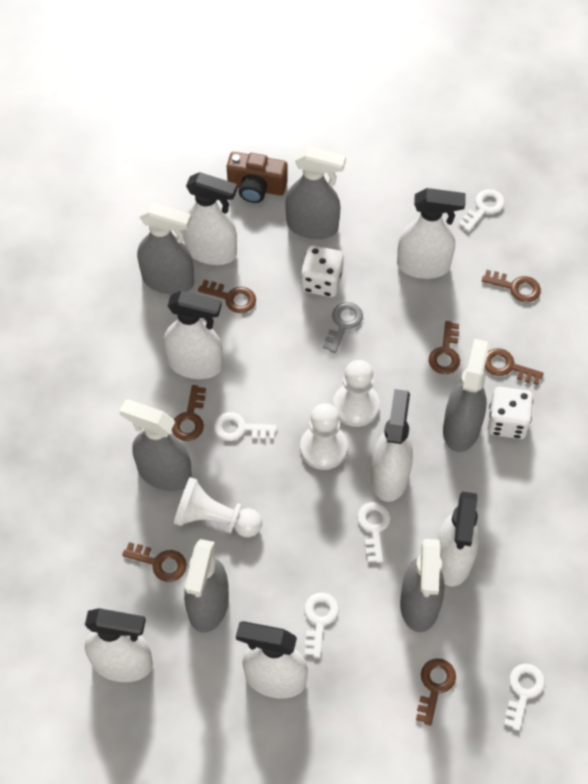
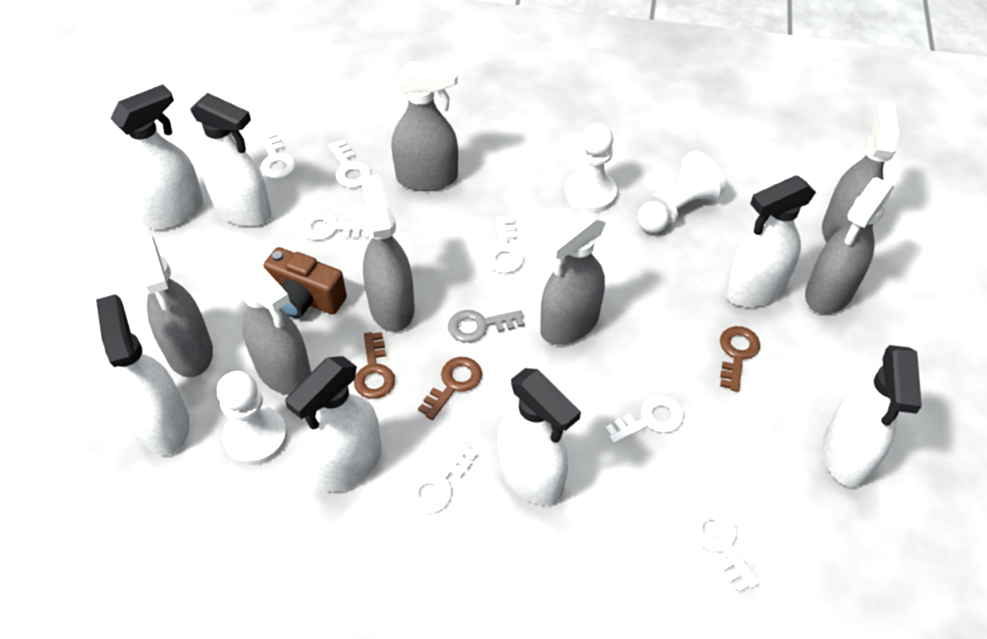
brown key: 7 -> 3
grey spray bottle: 6 -> 7
white dice: 2 -> 0
white key: 5 -> 7

